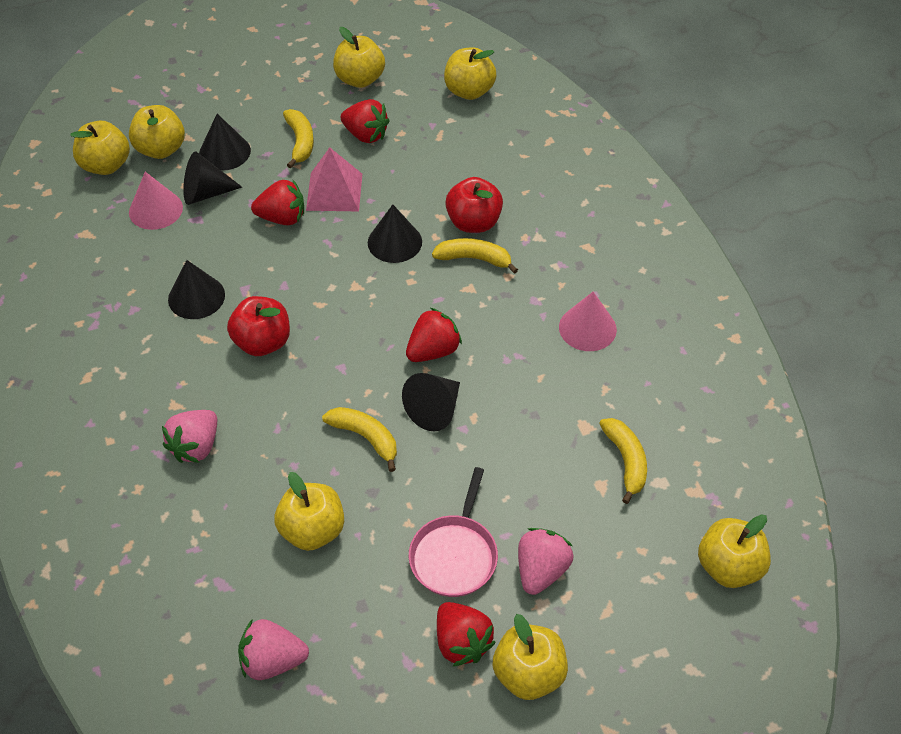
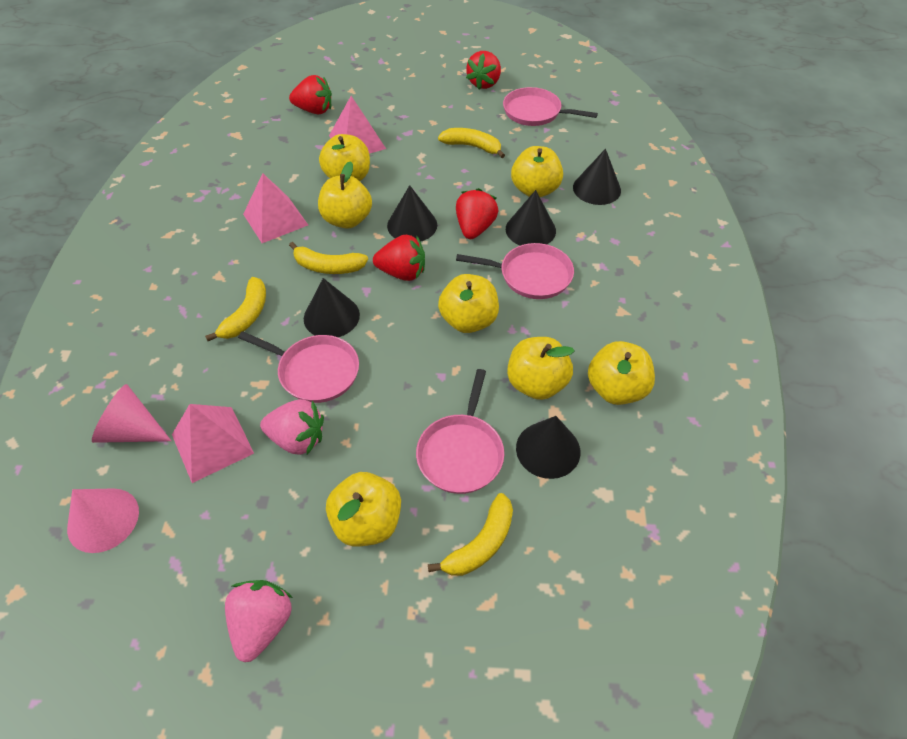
pink pan: 1 -> 4
pink pyramid: 1 -> 3
pink strawberry: 3 -> 2
red apple: 2 -> 0

